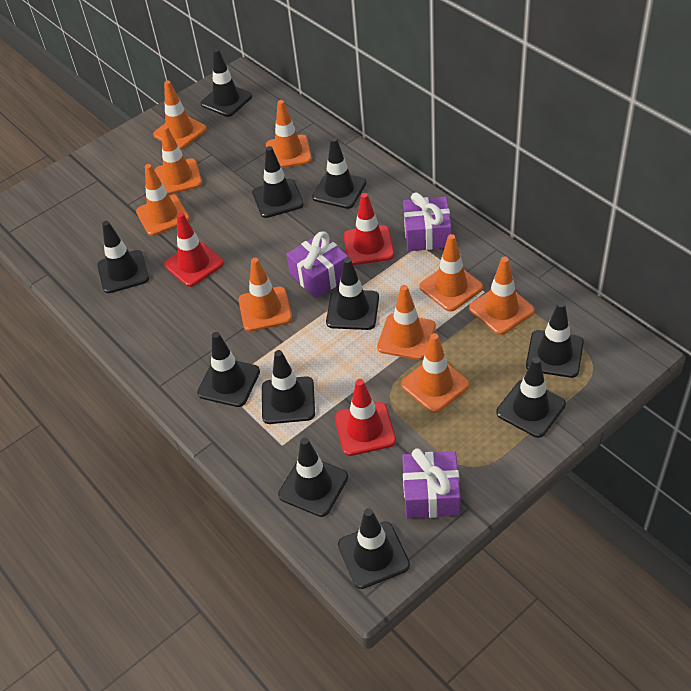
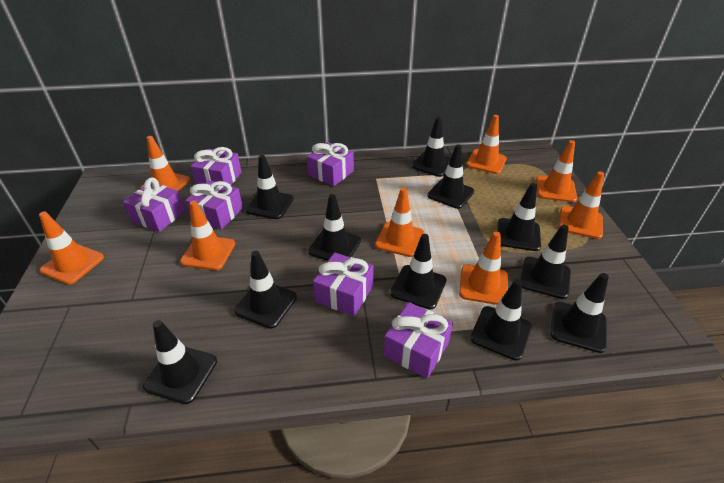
orange traffic cone: 9 -> 8
purple gift: 3 -> 6
red traffic cone: 3 -> 0

